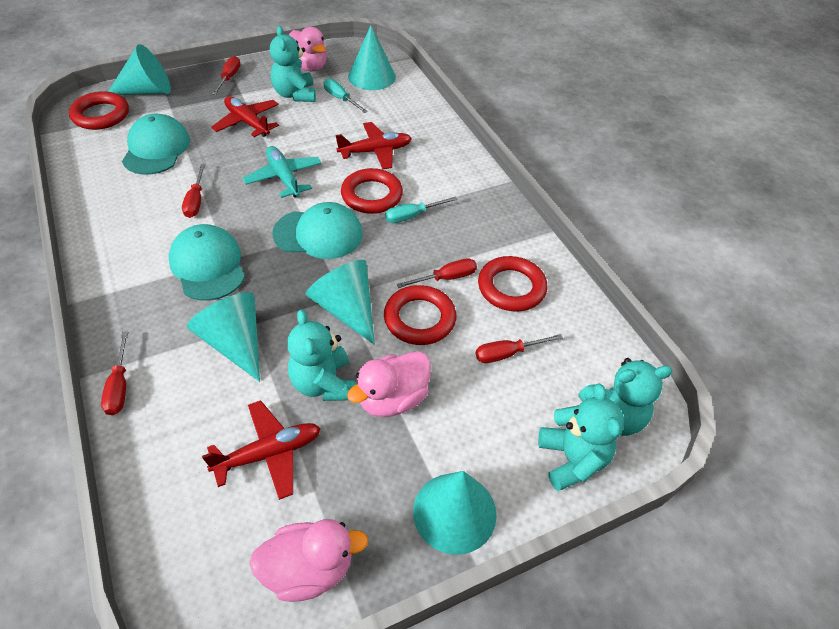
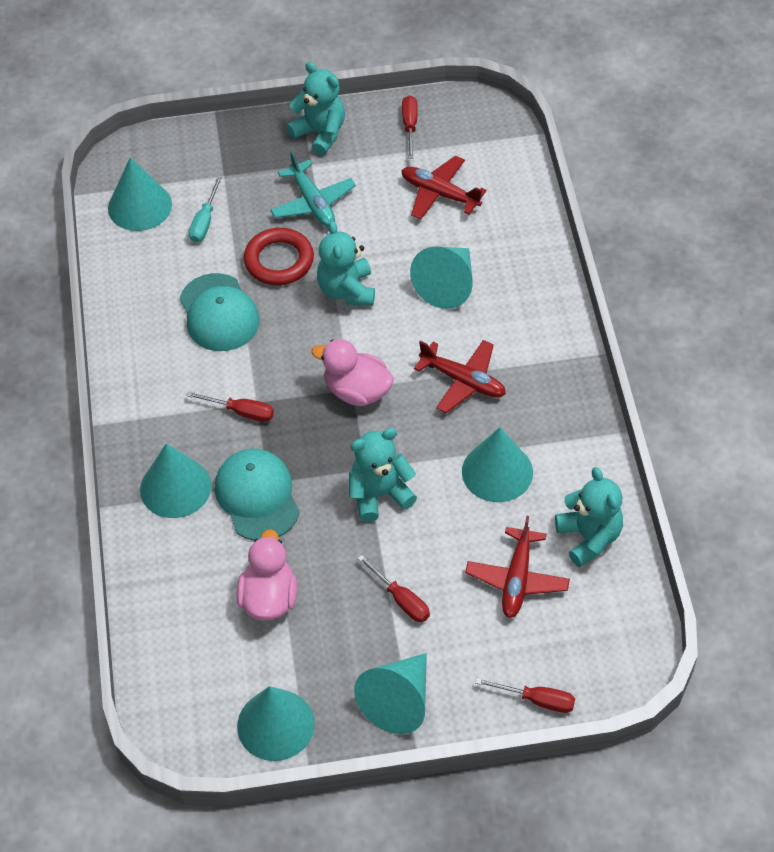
pink duck: 3 -> 2
red ring: 4 -> 1
red screwdriver: 5 -> 4
turquoise cap: 3 -> 2
turquoise cone: 5 -> 6
turquoise screwdriver: 2 -> 1

